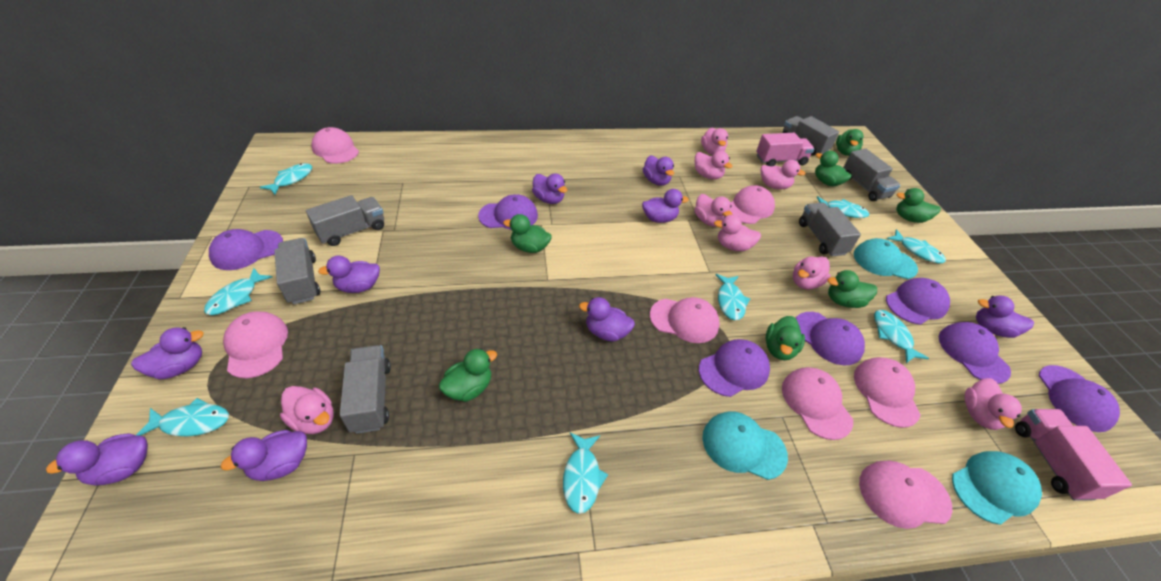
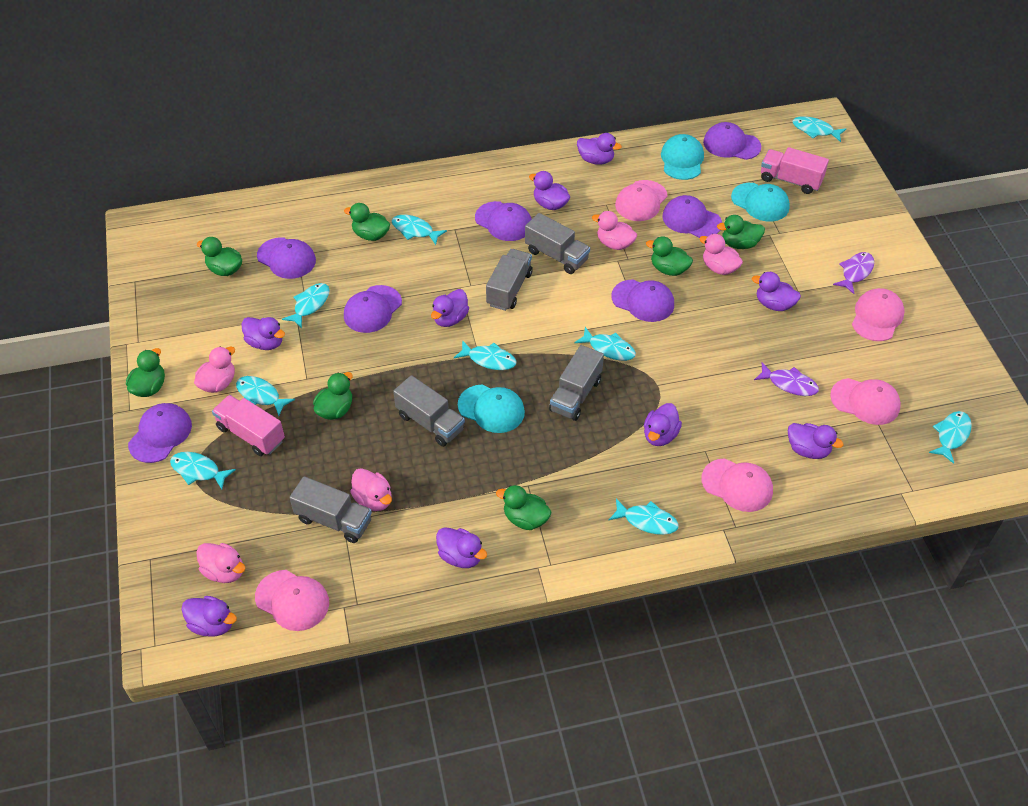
grey truck: 6 -> 5
pink cap: 7 -> 5
pink duck: 8 -> 5
purple fish: 0 -> 2
turquoise fish: 8 -> 9

